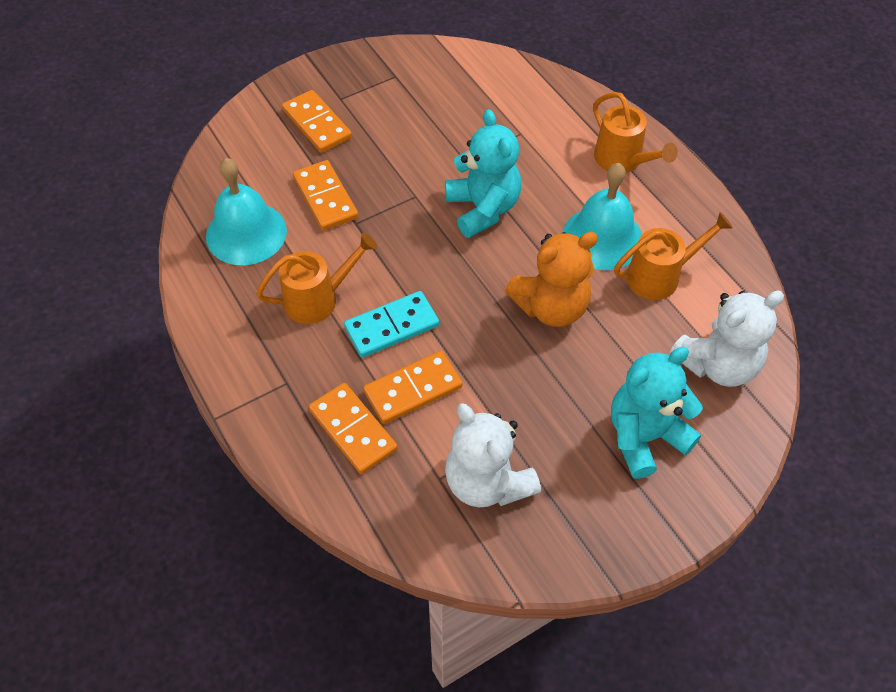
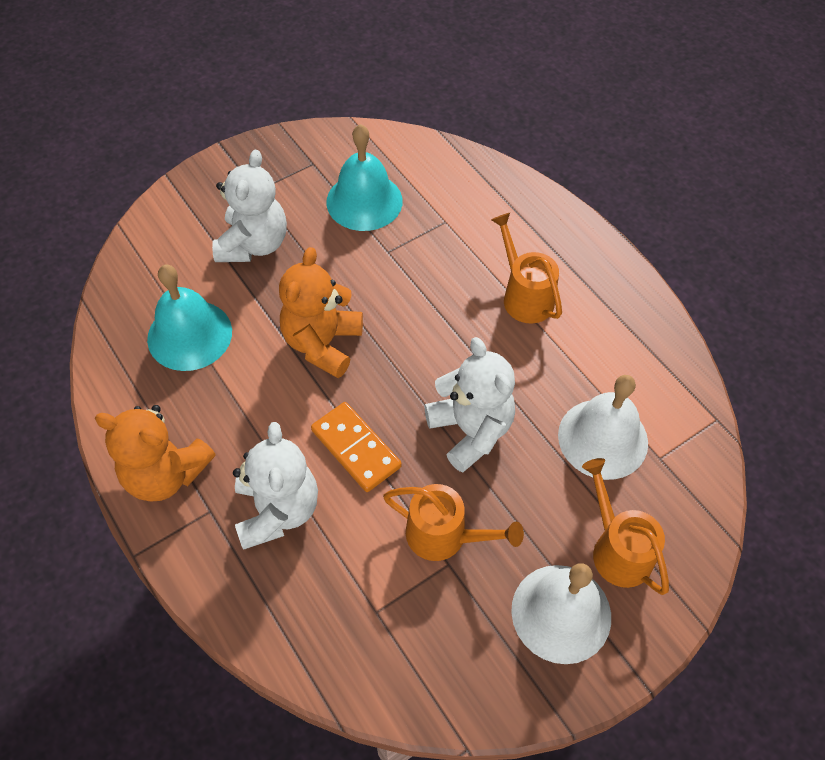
orange domino: 4 -> 1
orange teddy bear: 1 -> 2
turquoise domino: 1 -> 0
turquoise teddy bear: 2 -> 0
white bell: 0 -> 2
white teddy bear: 2 -> 3

